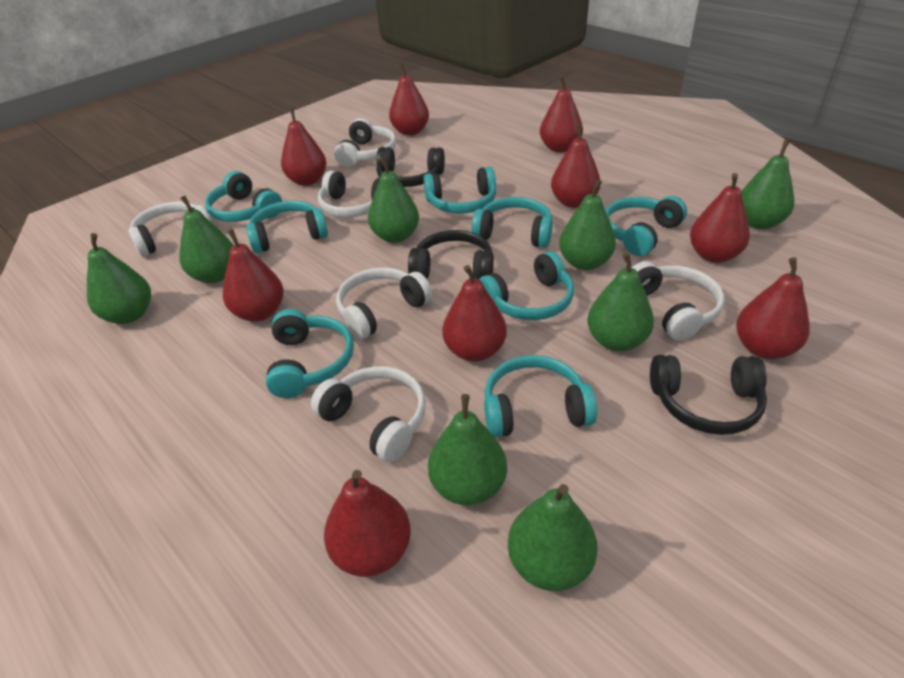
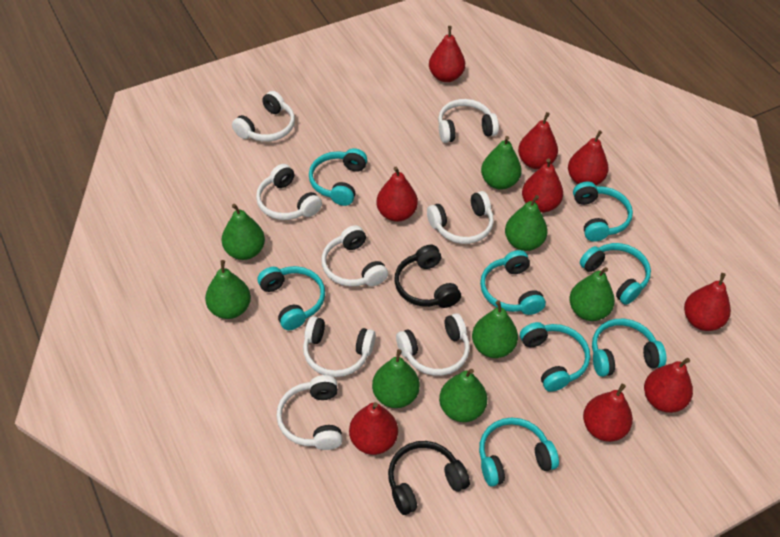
black headphones: 3 -> 2
white headphones: 6 -> 8

